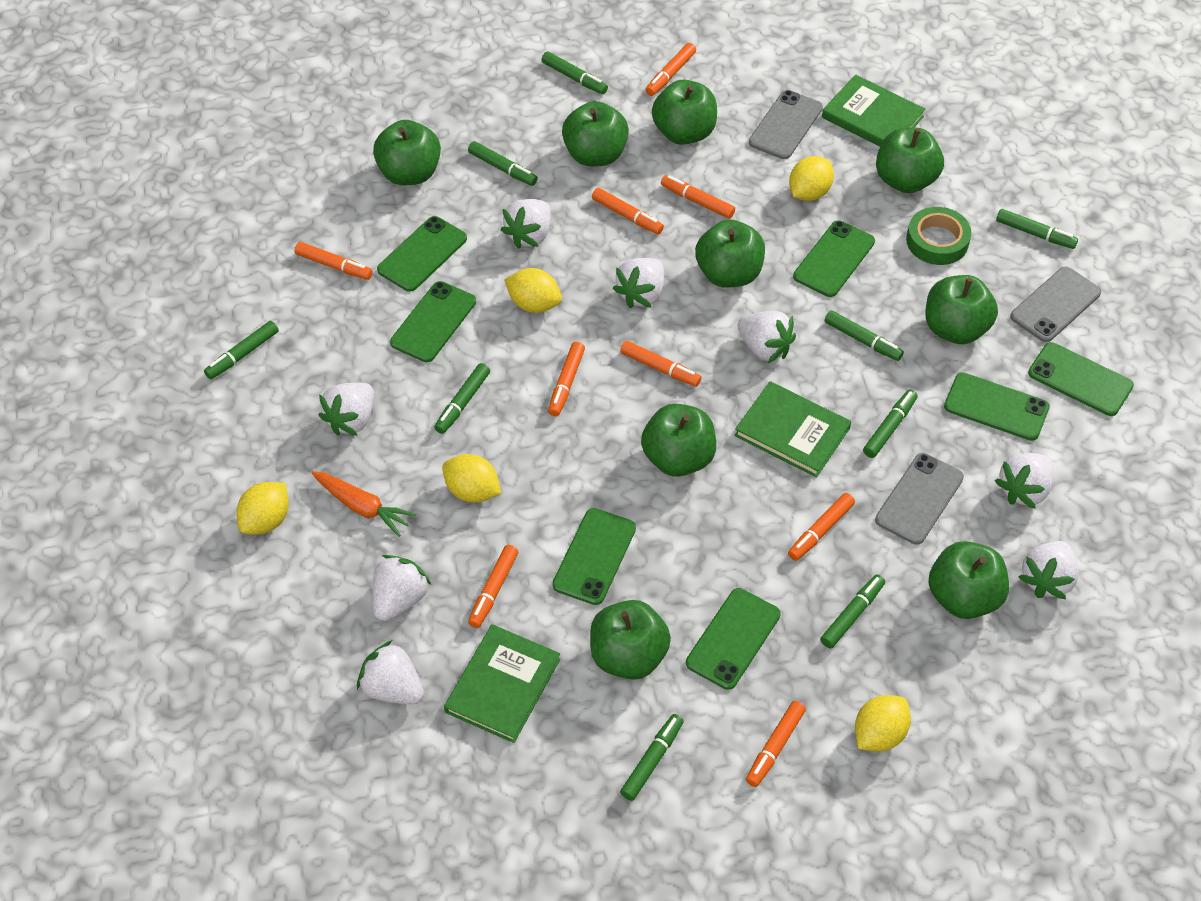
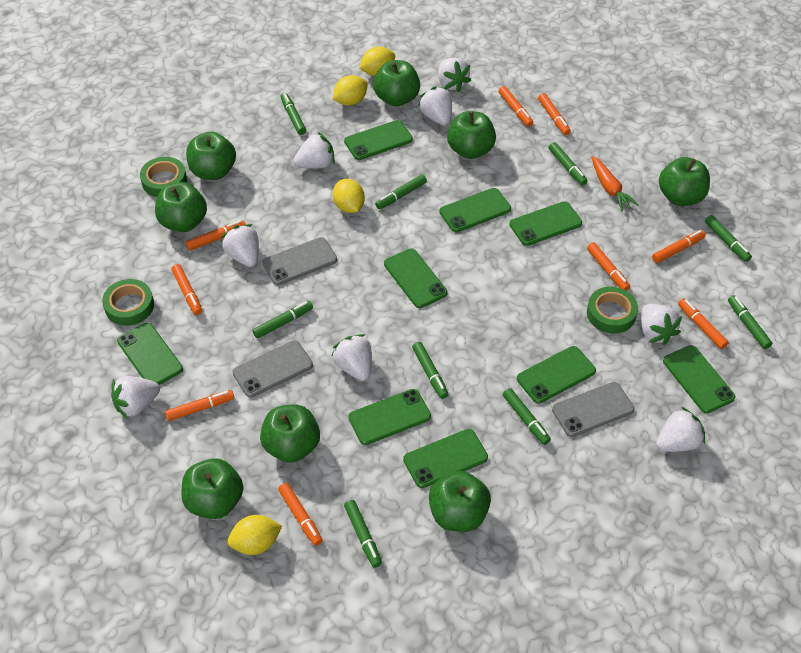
green apple: 9 -> 8
green book: 3 -> 0
green phone: 7 -> 9
green tape: 1 -> 3
yellow lemon: 5 -> 4

